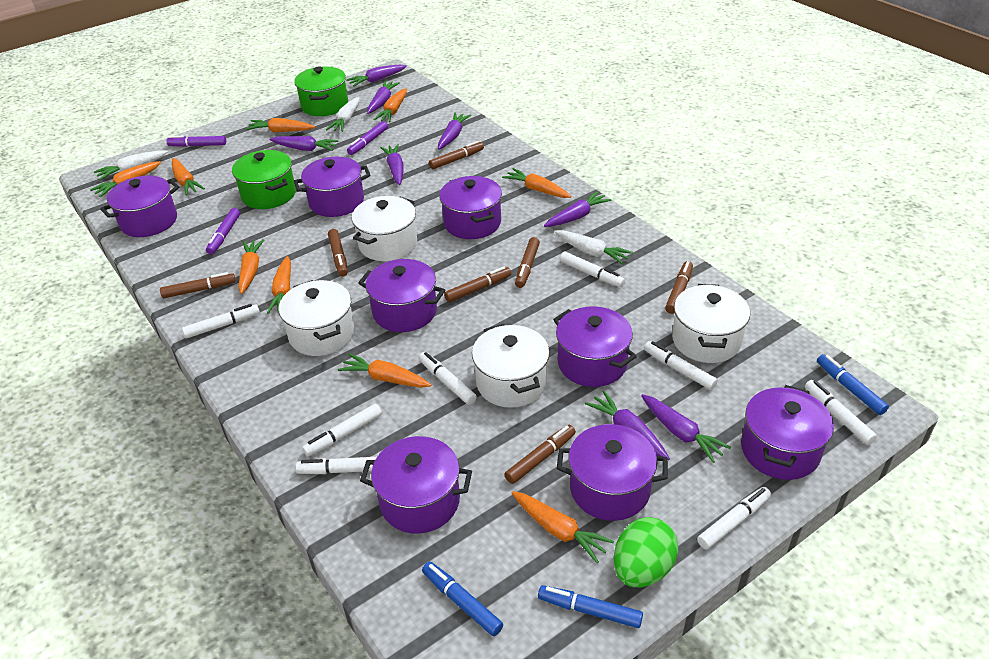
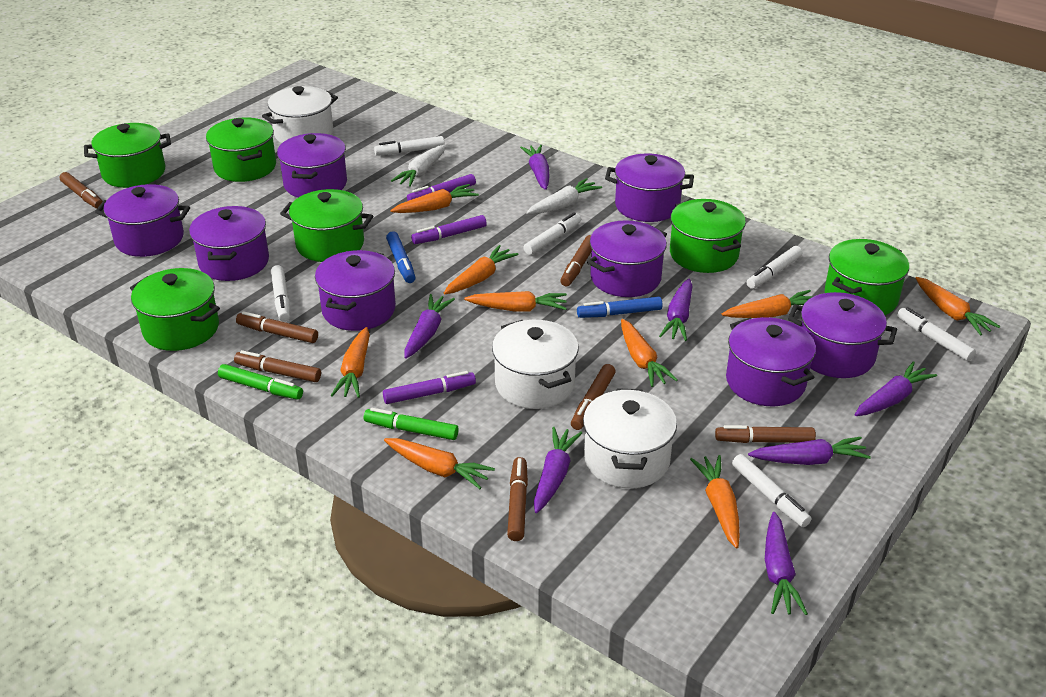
blue marker: 3 -> 2
green egg: 1 -> 0
green marker: 0 -> 2
green pot: 2 -> 6
purple carrot: 8 -> 7
white carrot: 3 -> 2
white marker: 8 -> 6
white pot: 4 -> 3

